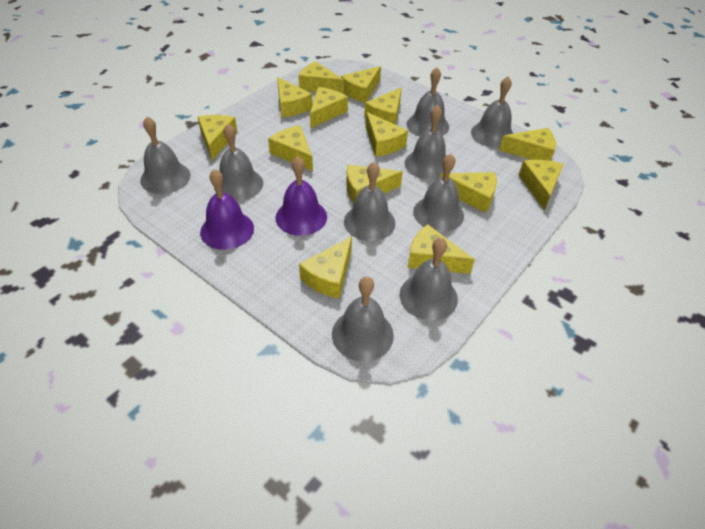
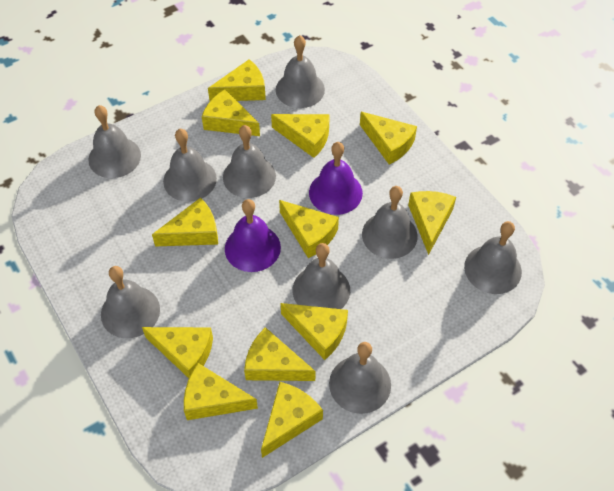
yellow cheese: 14 -> 12

